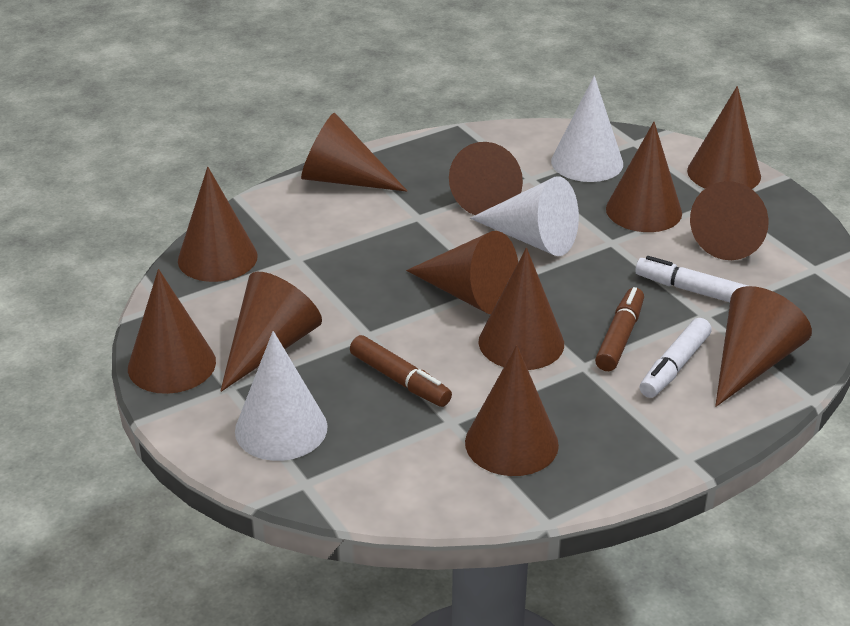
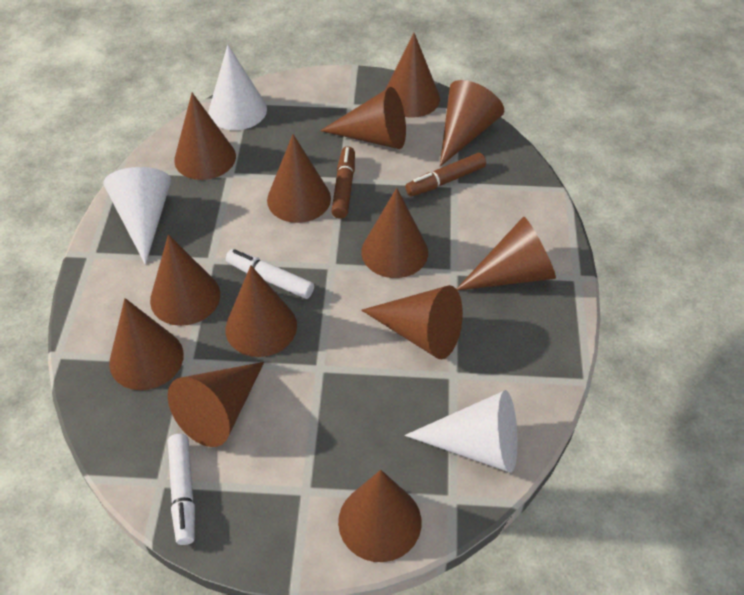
brown cone: 12 -> 13

